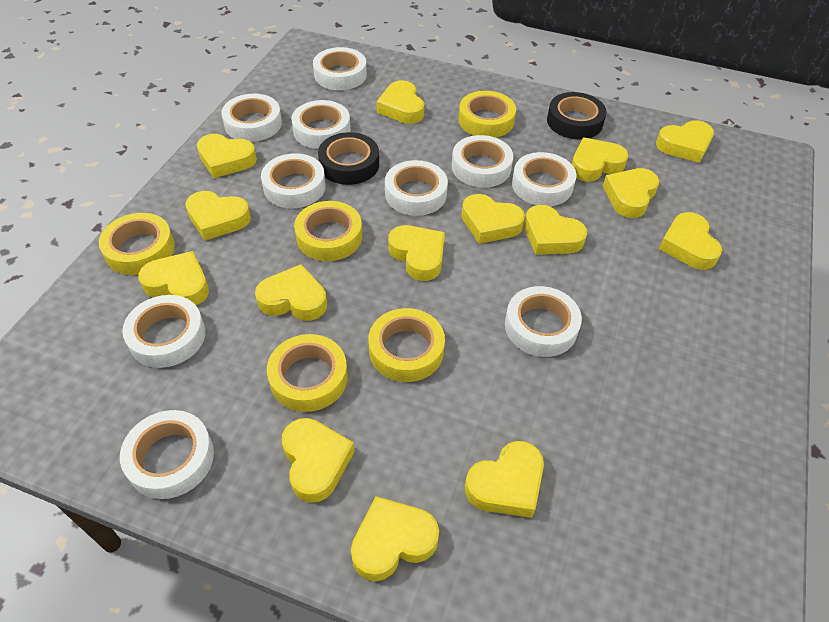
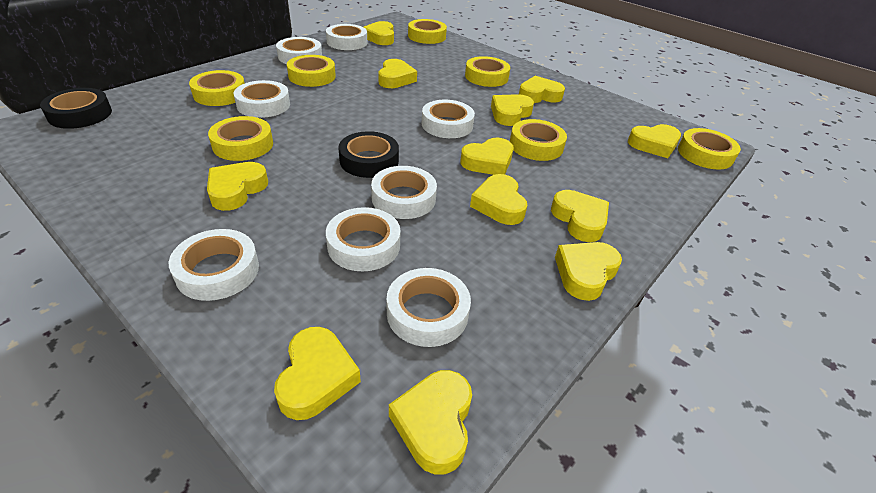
white tape: 10 -> 8
yellow heart: 15 -> 12
yellow tape: 5 -> 7

